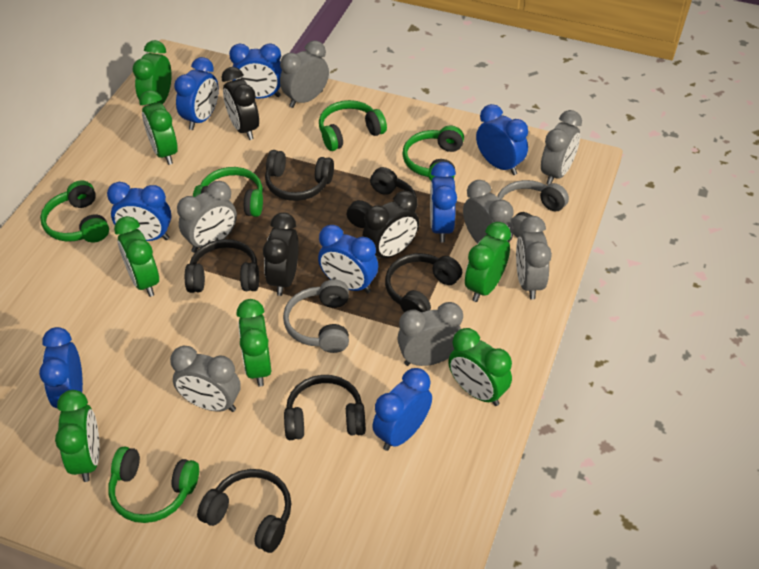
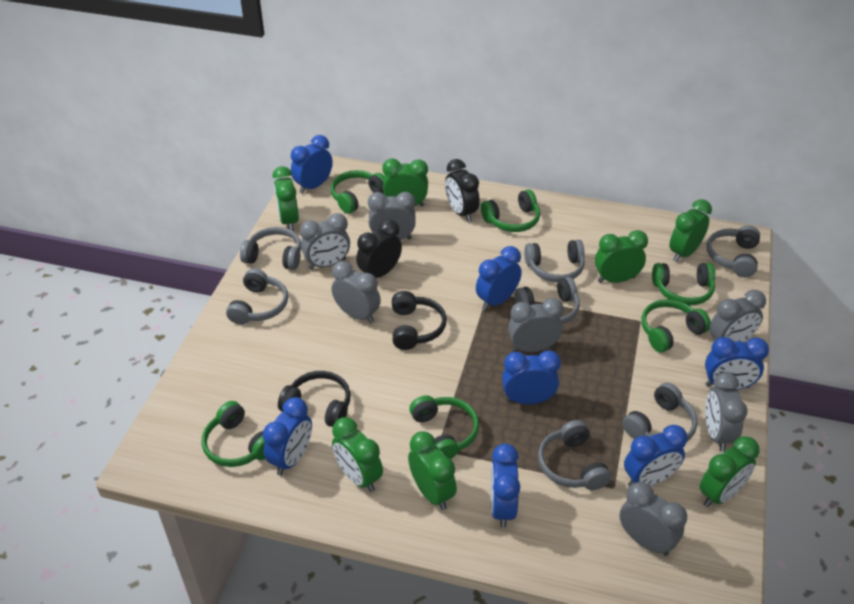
black clock: 3 -> 2
black headphones: 6 -> 2
blue clock: 8 -> 7
green headphones: 5 -> 6
grey headphones: 2 -> 7

